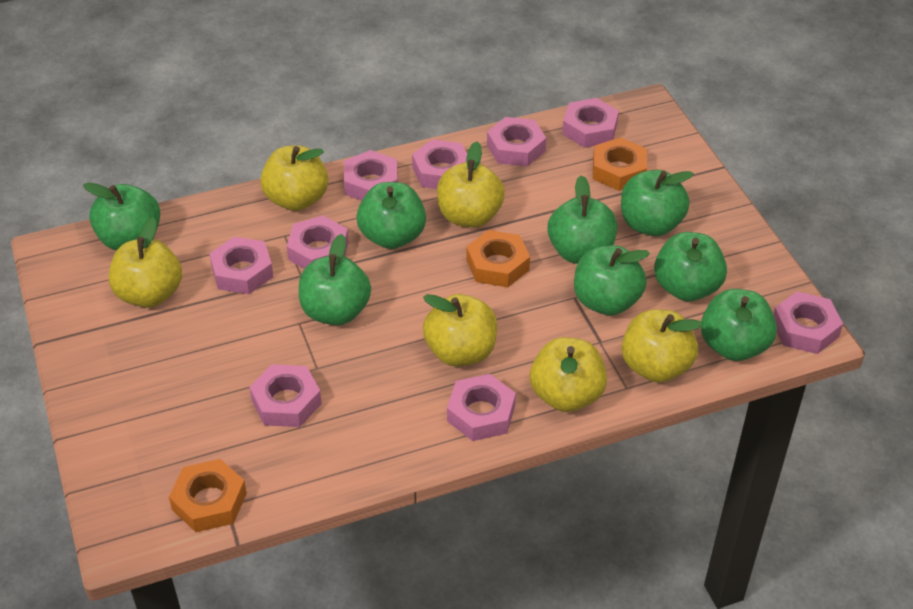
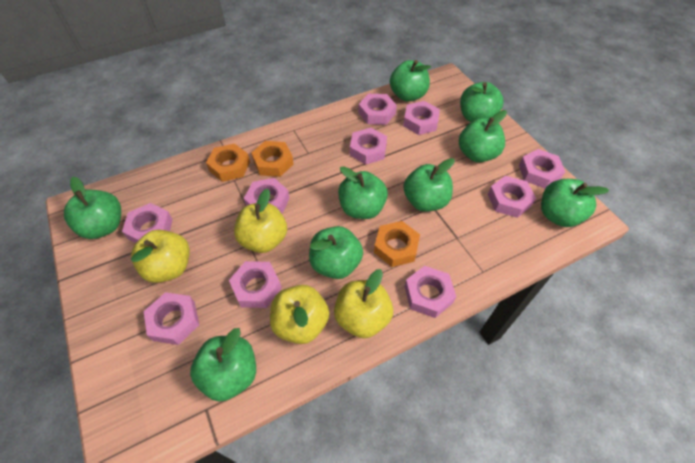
green apple: 8 -> 9
pink nut: 9 -> 10
yellow apple: 6 -> 4

